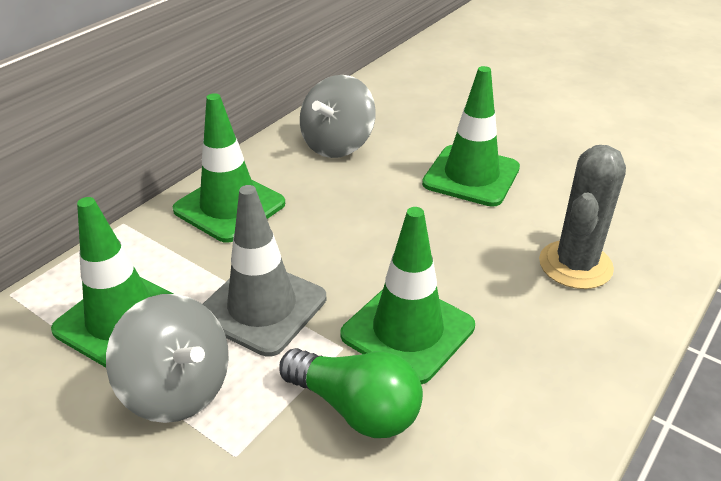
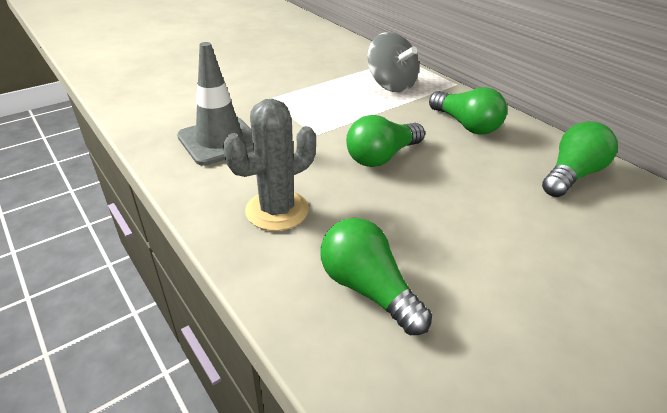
green light bulb: 1 -> 4
green traffic cone: 4 -> 0
grey spinning top: 2 -> 1

